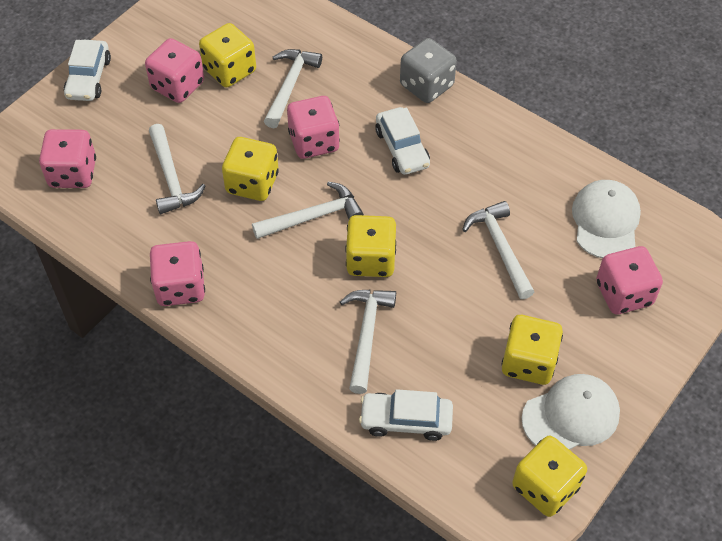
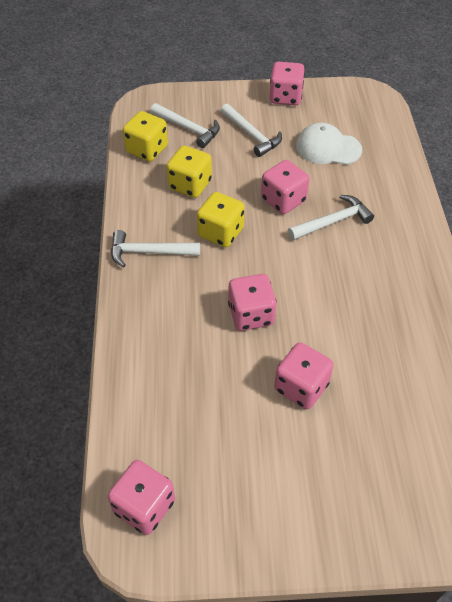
grey dice: 1 -> 0
white cap: 2 -> 1
white car: 3 -> 0
white hammer: 5 -> 4
yellow dice: 5 -> 3

